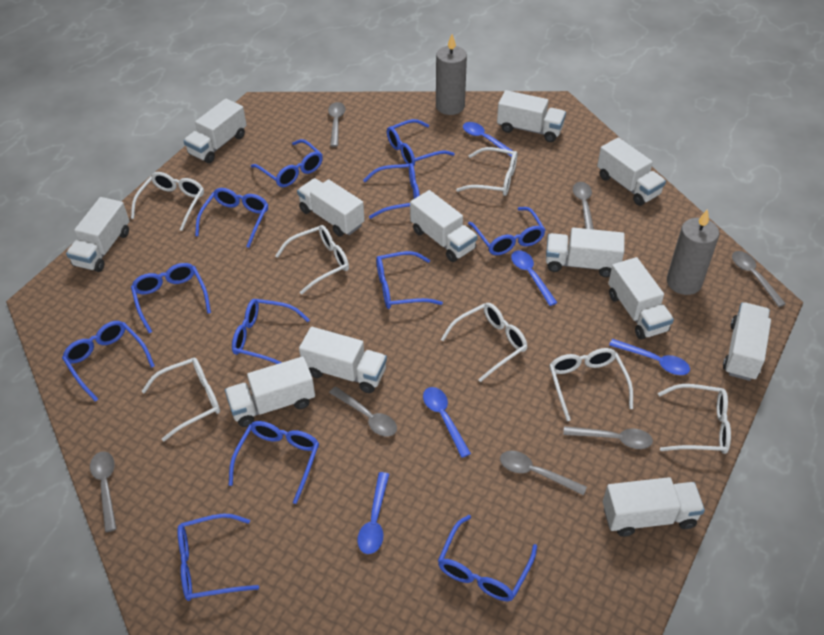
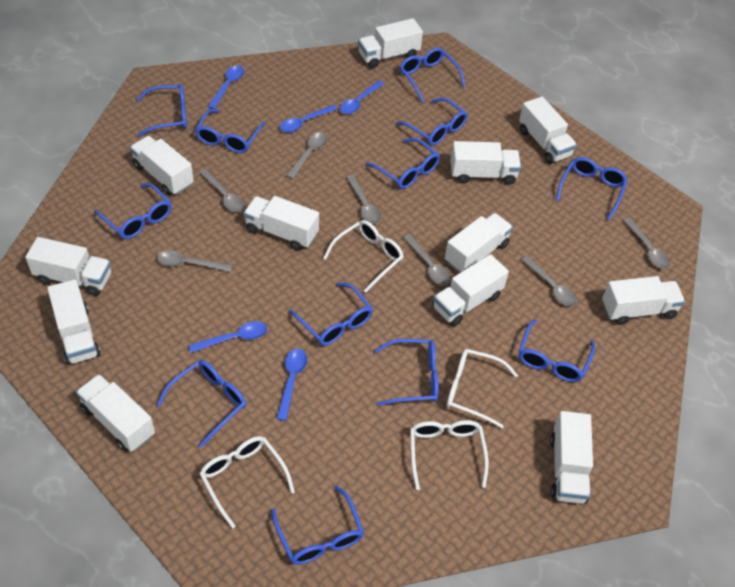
grey candle: 2 -> 0
white glasses: 7 -> 4

